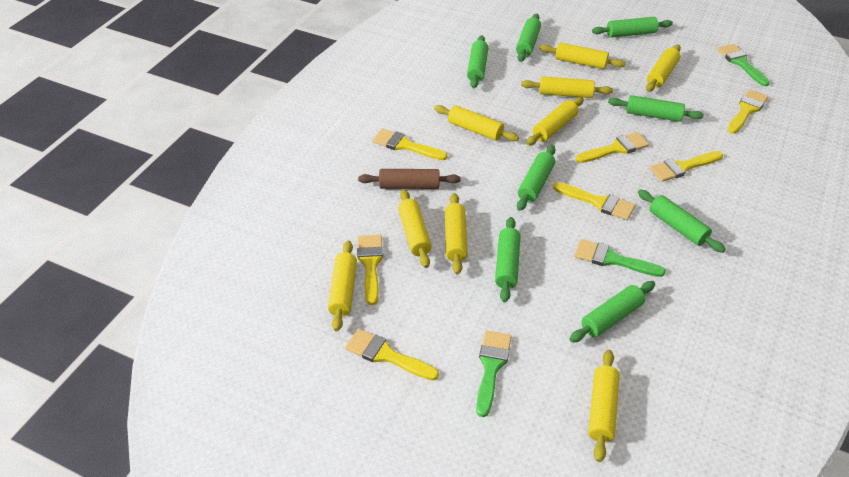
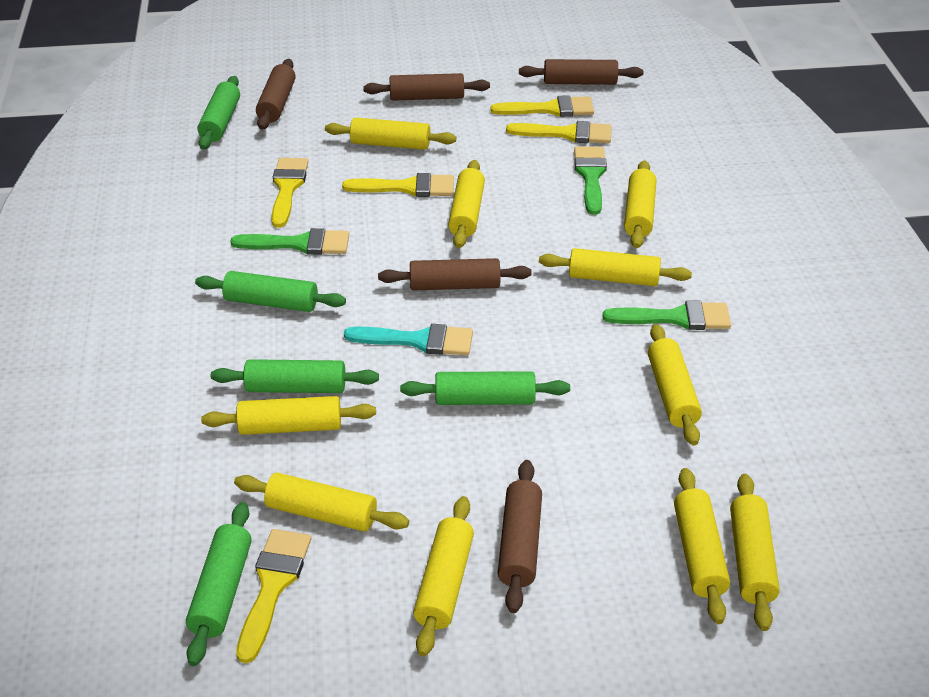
brown rolling pin: 1 -> 5
green rolling pin: 8 -> 5
turquoise brush: 0 -> 1
yellow brush: 7 -> 5
yellow rolling pin: 9 -> 10

